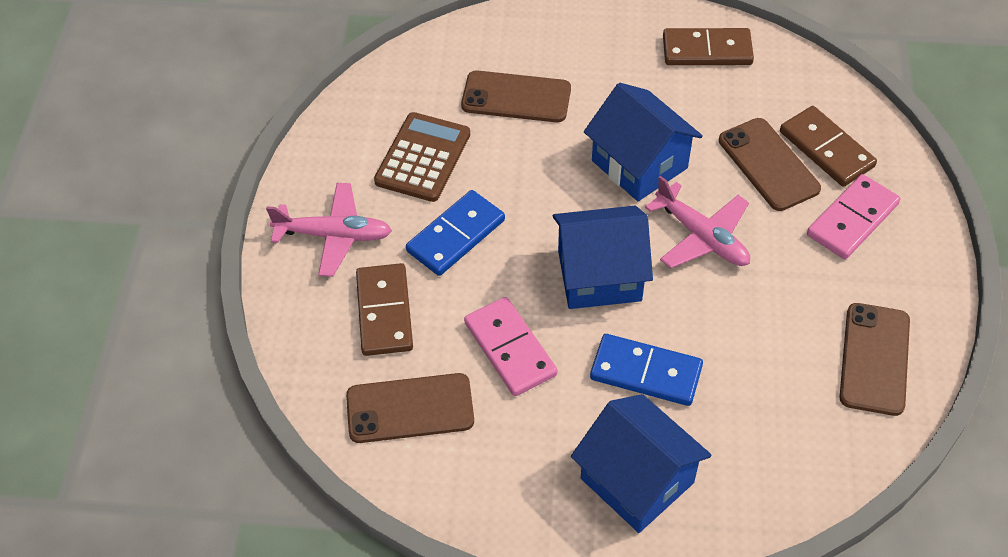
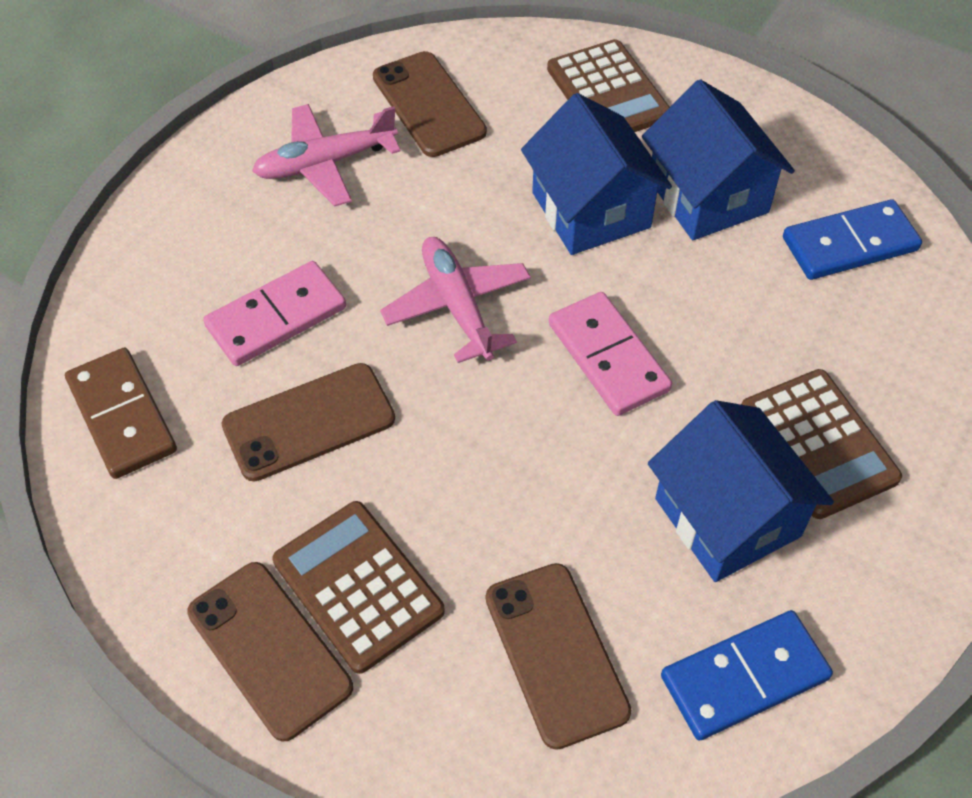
brown calculator: 1 -> 3
brown domino: 3 -> 1

